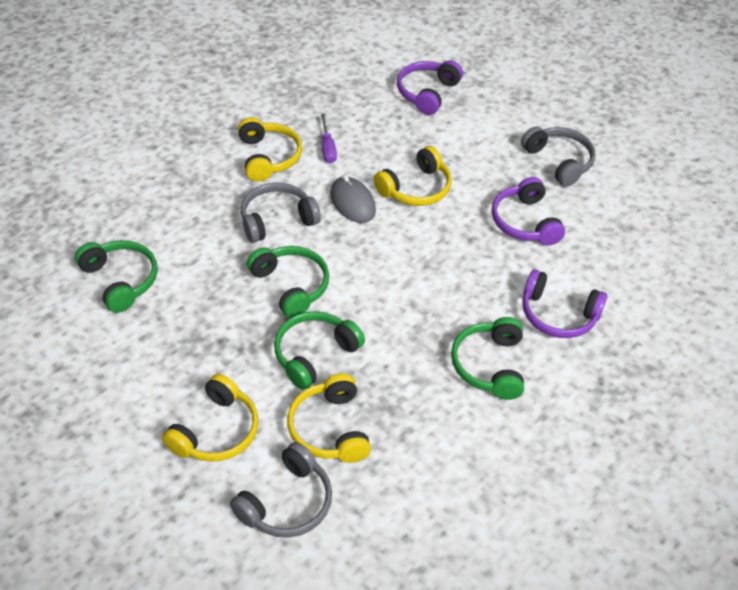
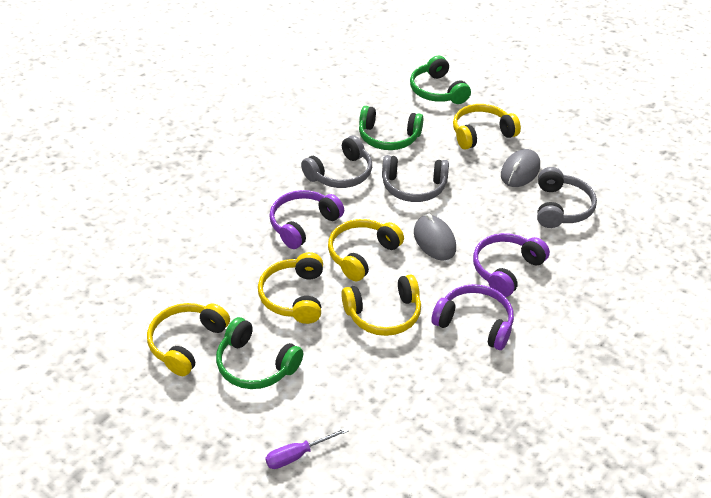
green headphones: 4 -> 3
grey mouse: 1 -> 2
yellow headphones: 4 -> 5

